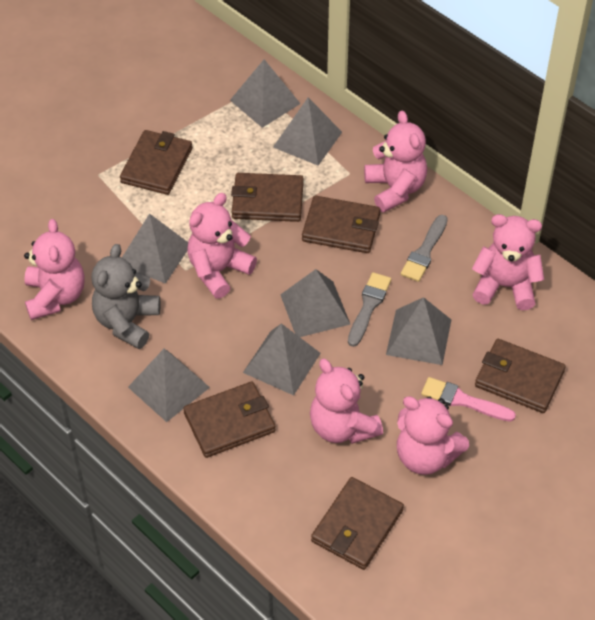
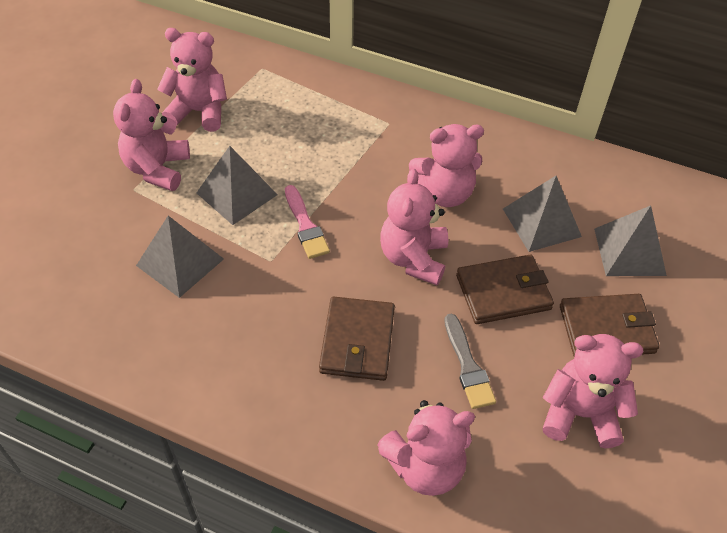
brown wallet: 6 -> 3
grey brush: 2 -> 1
grey pyramid: 7 -> 4
grey teddy bear: 1 -> 0

